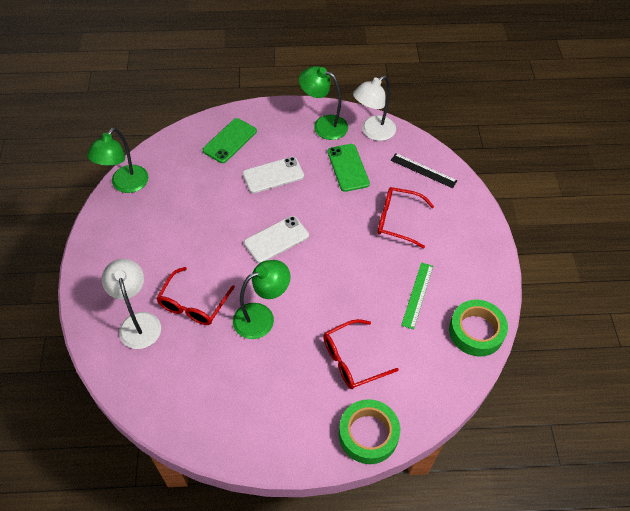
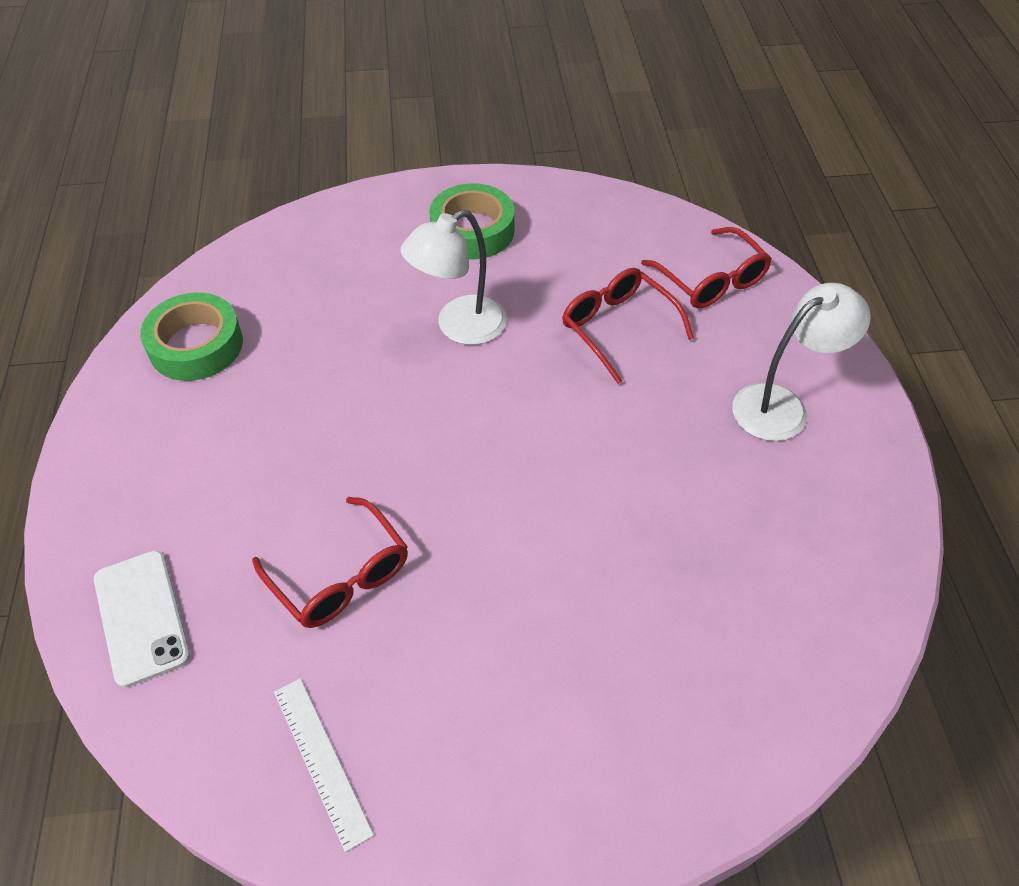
black ruler: 1 -> 0
green lamp: 3 -> 0
green phone: 2 -> 0
green ruler: 1 -> 0
white phone: 2 -> 1
white ruler: 0 -> 1

